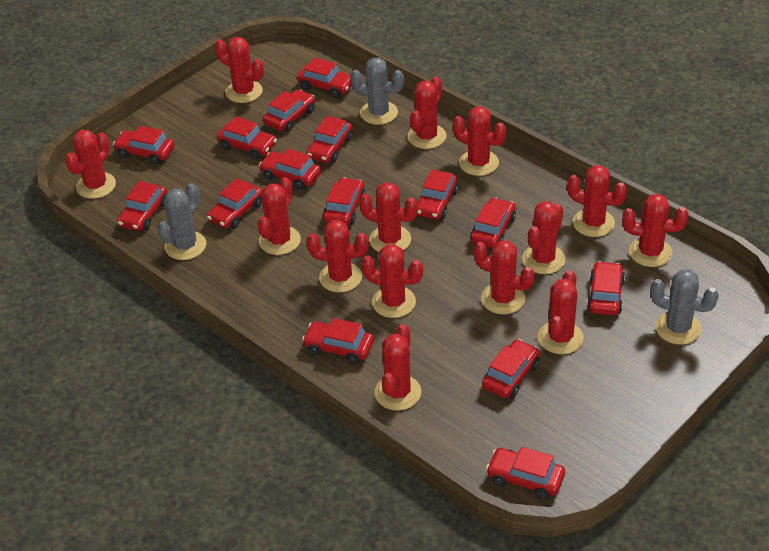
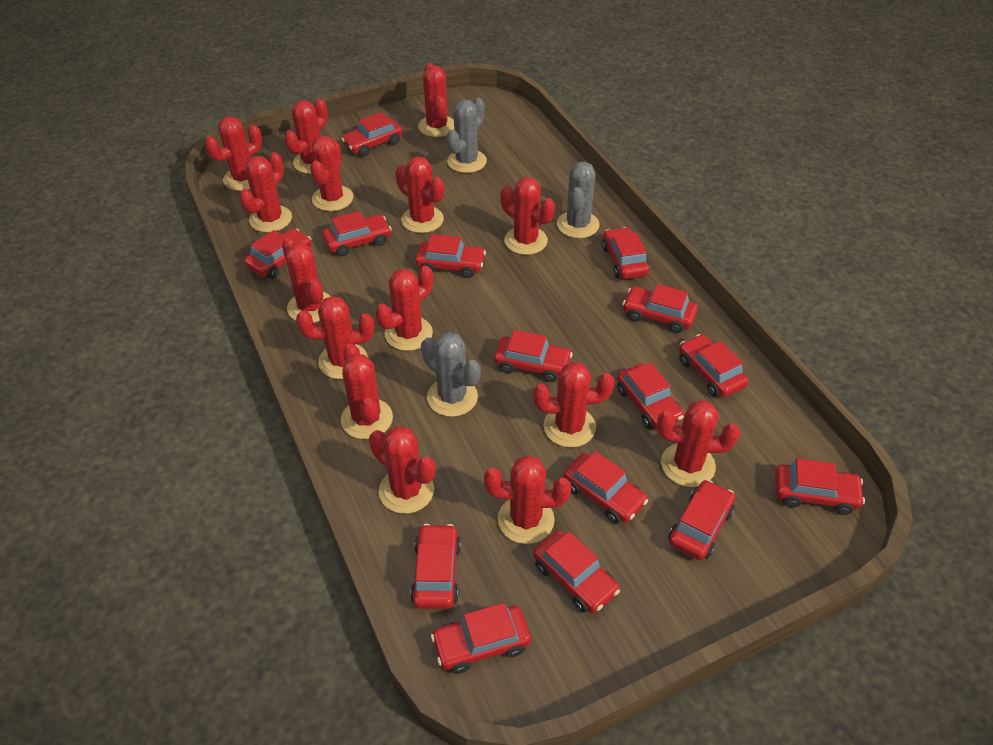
red cactus: 14 -> 15

